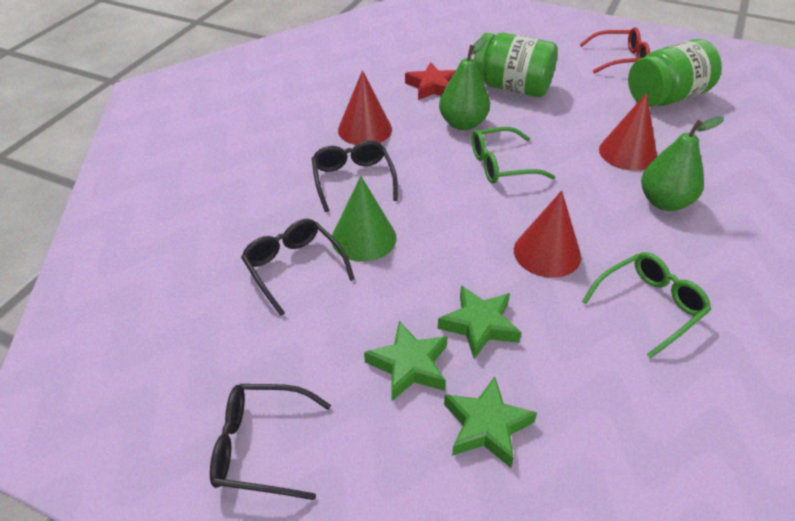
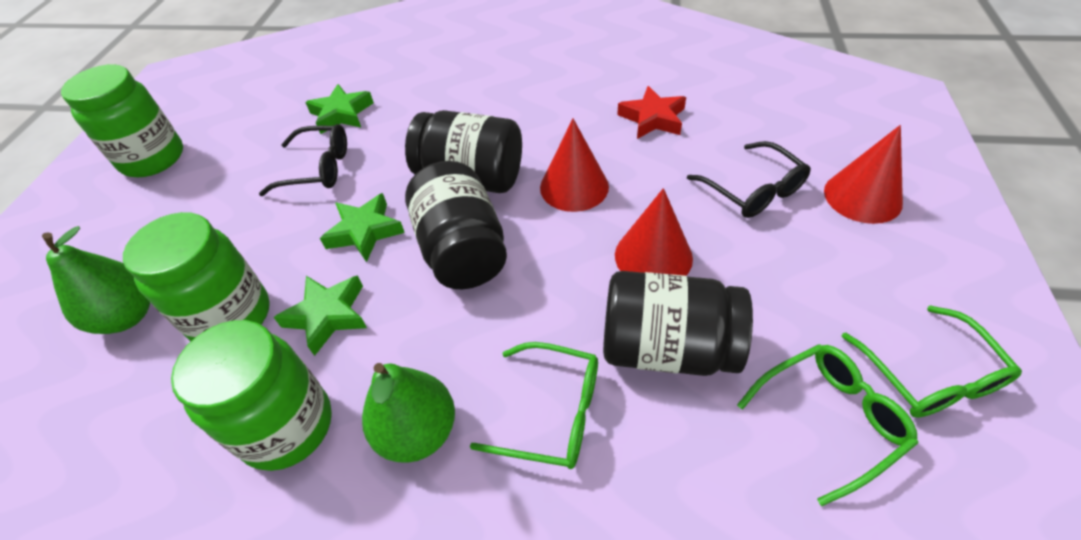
black glasses: 3 -> 2
black jar: 0 -> 3
green cone: 1 -> 0
green glasses: 2 -> 3
green jar: 2 -> 3
red glasses: 1 -> 0

